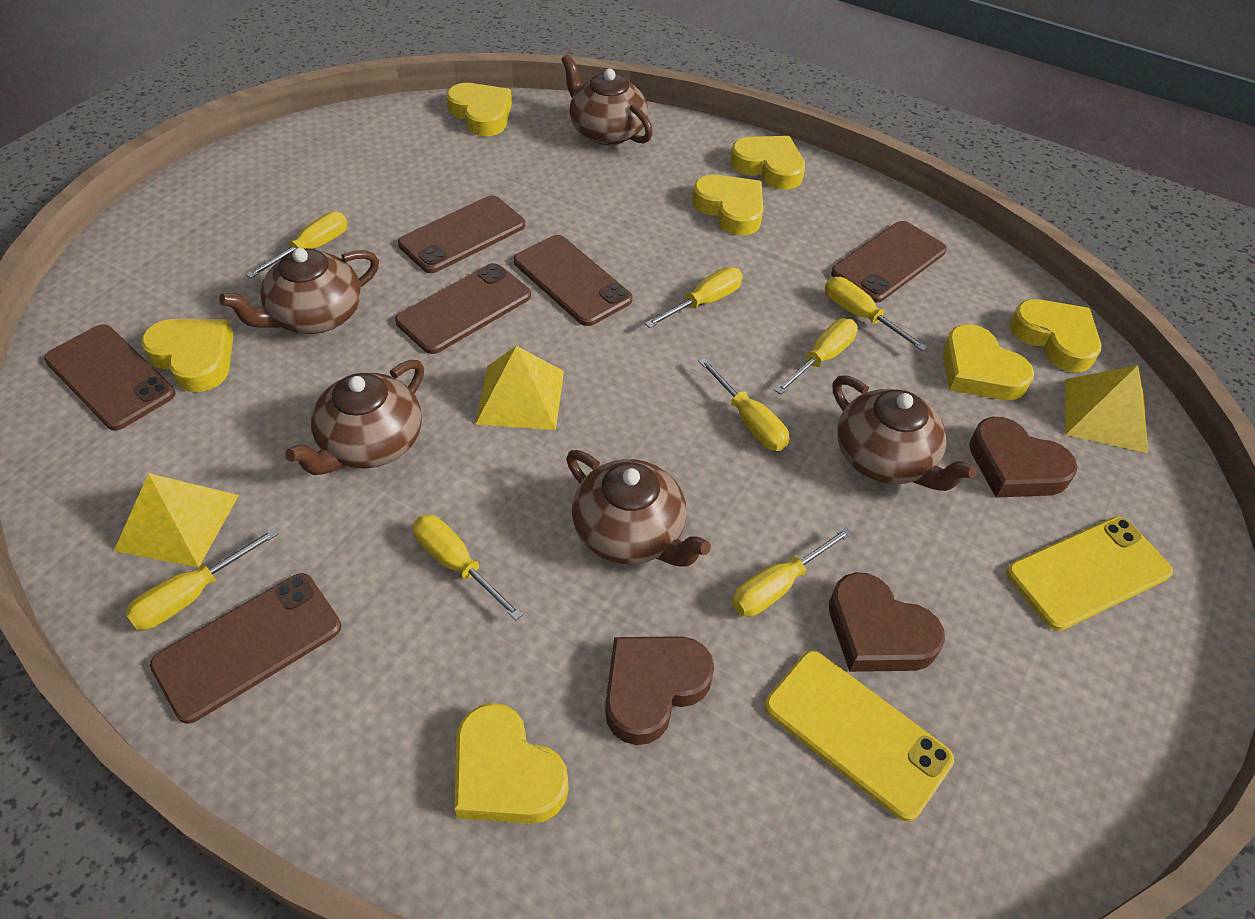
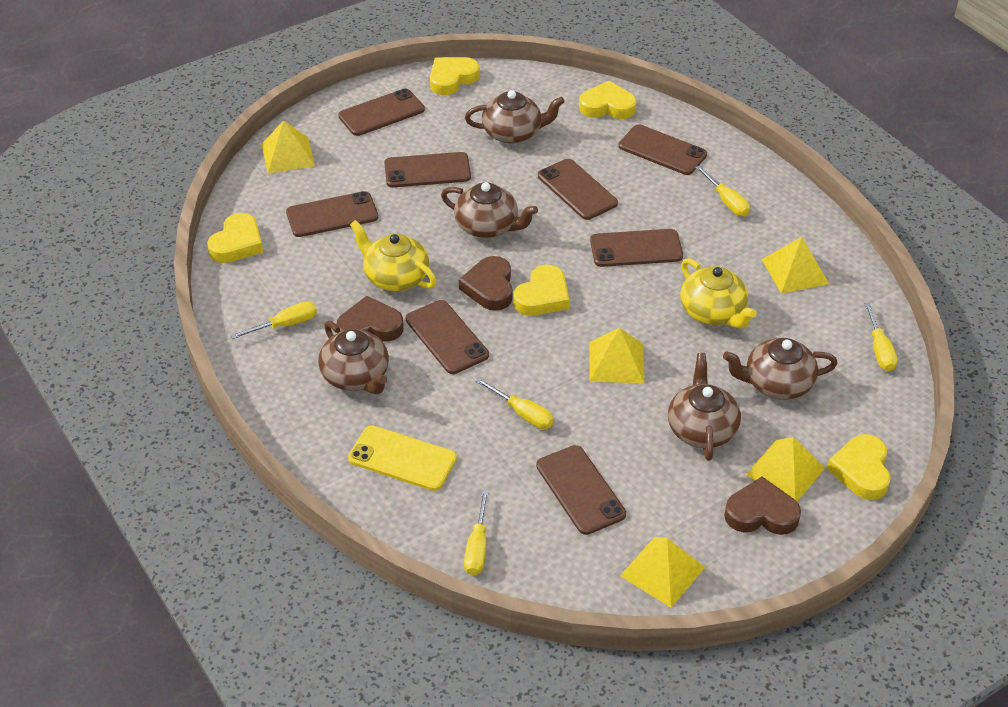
brown phone: 6 -> 8
yellow heart: 7 -> 5
yellow phone: 2 -> 1
yellow pyramid: 3 -> 5
yellow screwdriver: 8 -> 5
yellow teapot: 0 -> 2

